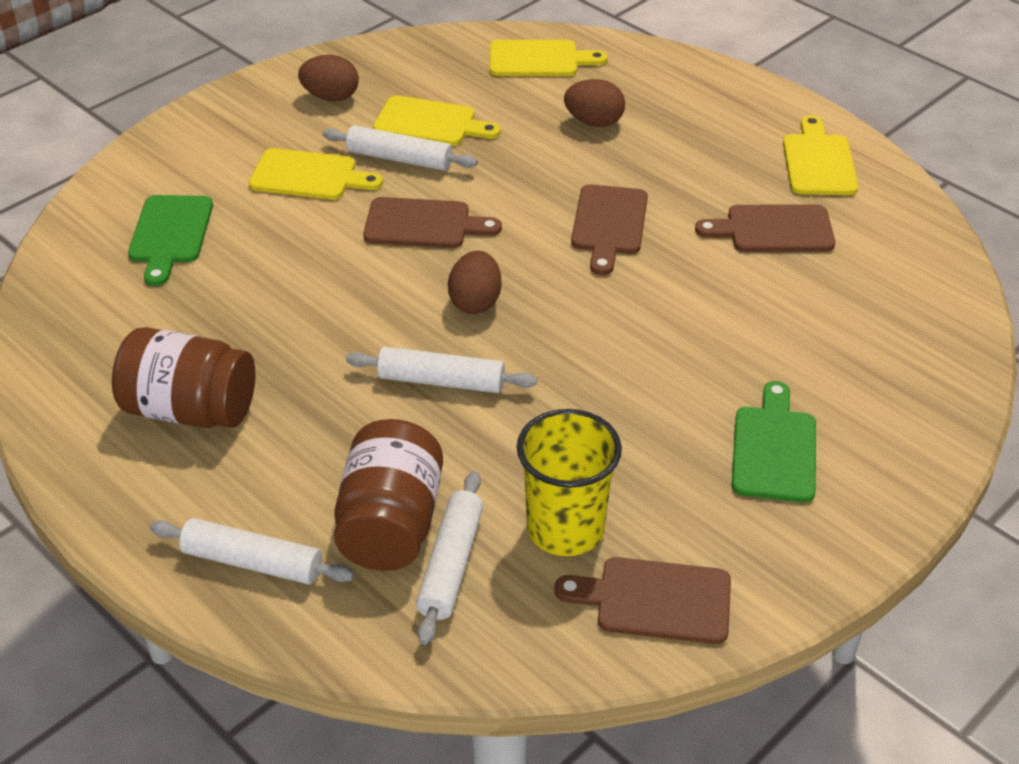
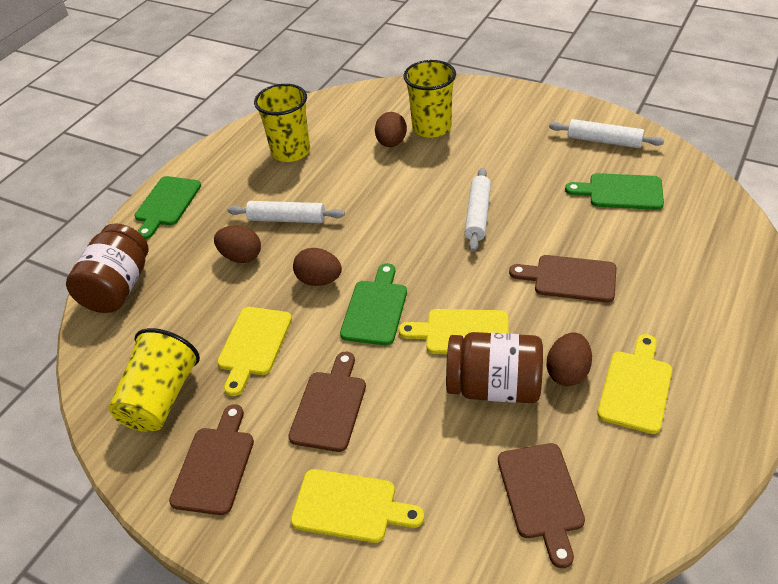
brown egg: 3 -> 4
green cutting board: 2 -> 3
white rolling pin: 4 -> 3
yellow cup: 1 -> 3

